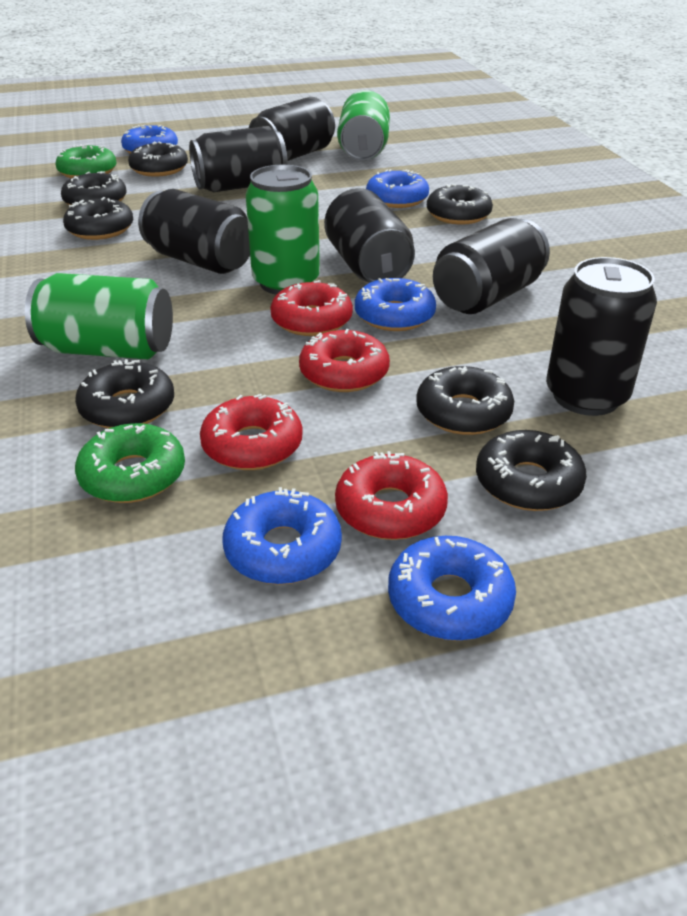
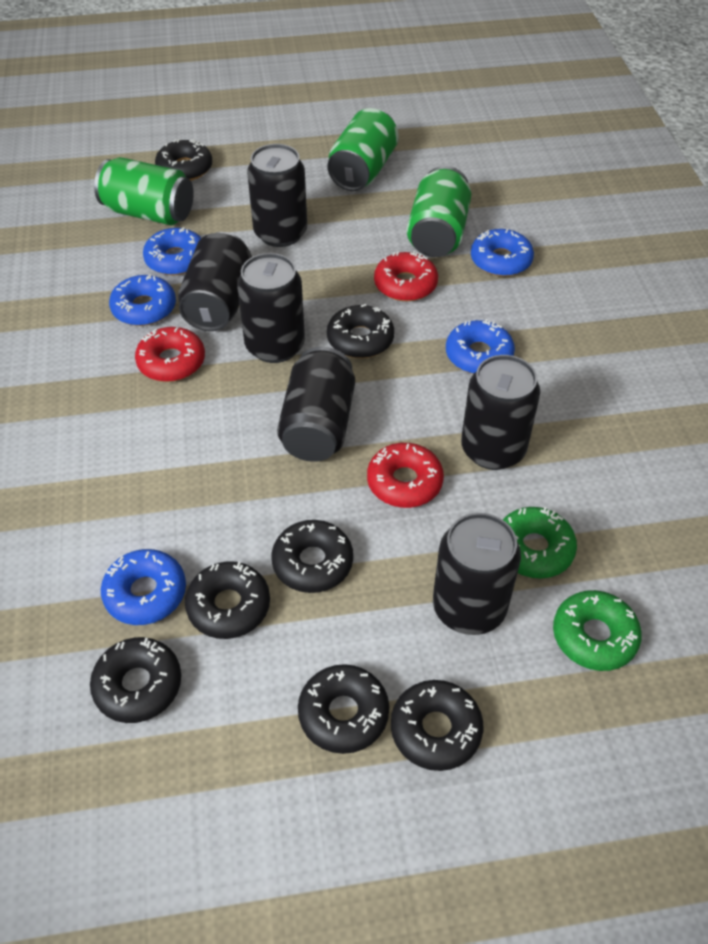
red donut: 4 -> 3

